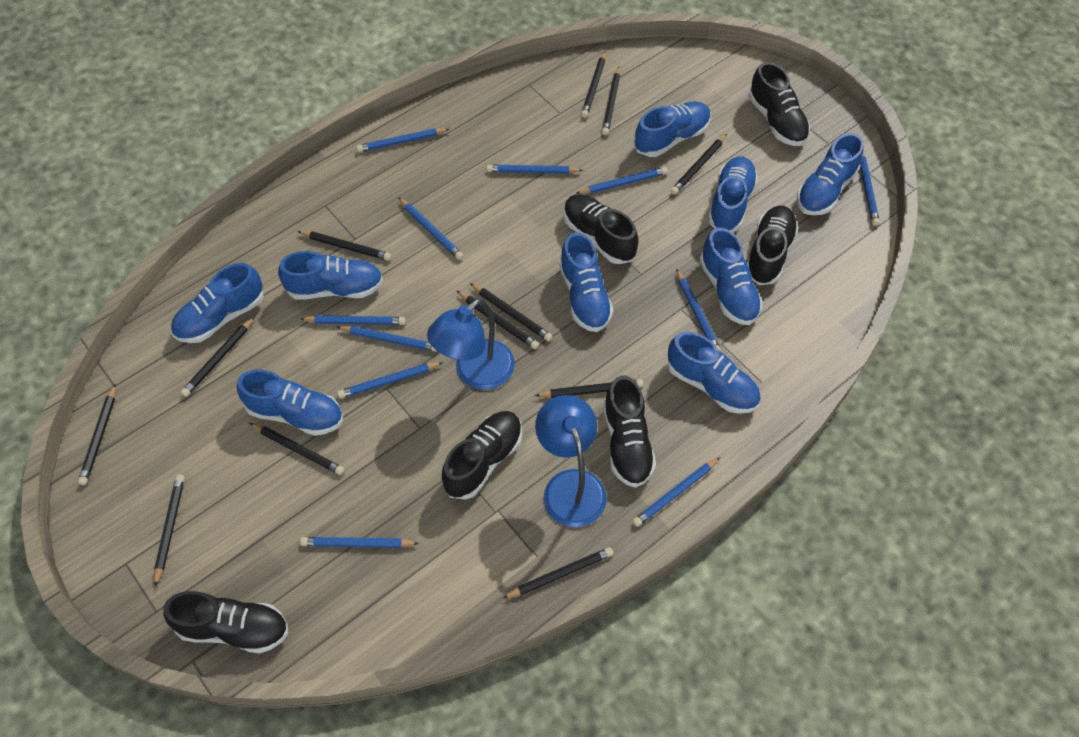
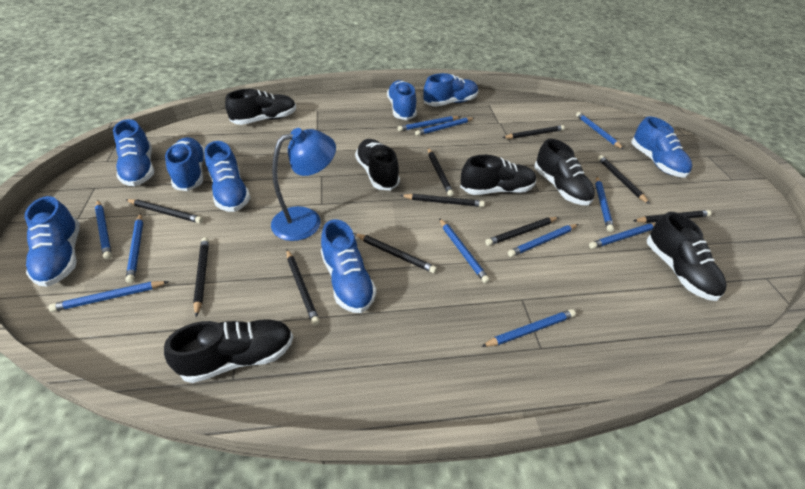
black pencil: 12 -> 10
blue lamp: 2 -> 1
blue shoe: 9 -> 8

